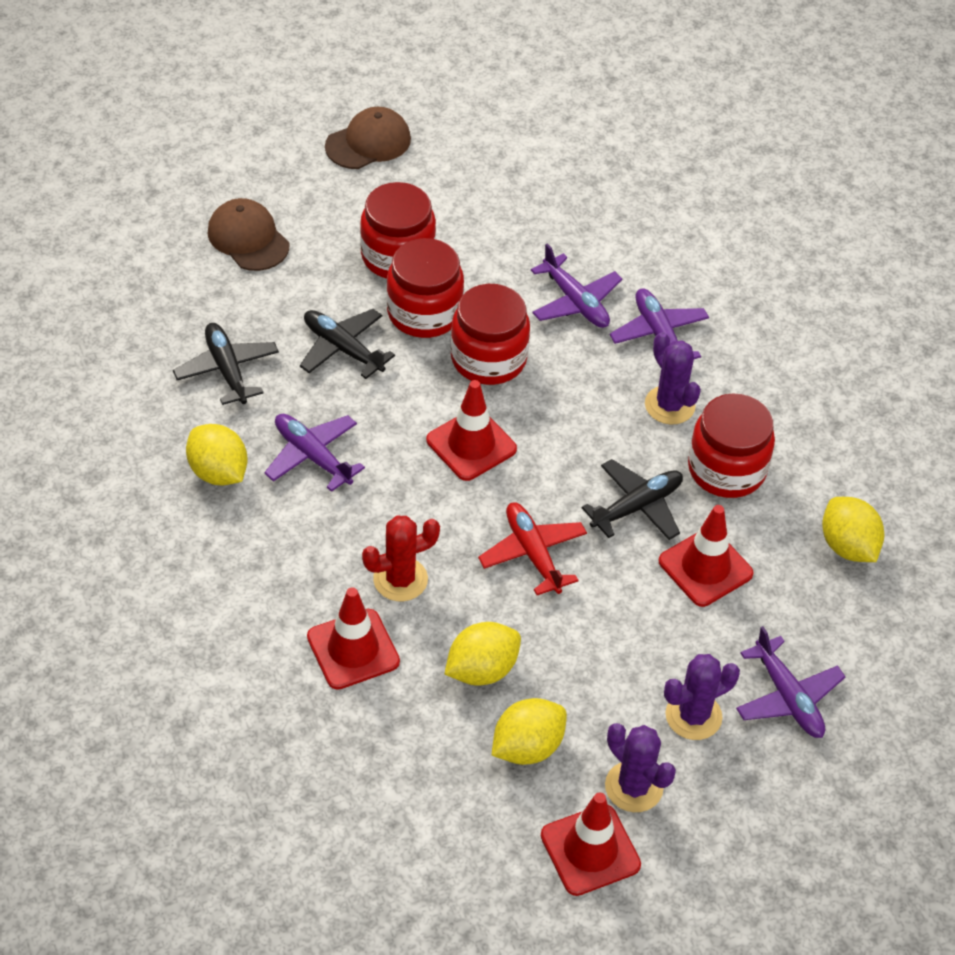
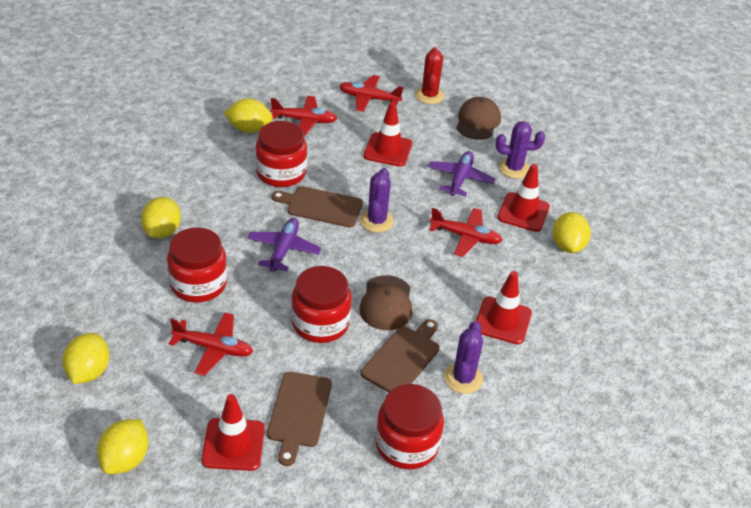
black plane: 3 -> 0
brown cutting board: 0 -> 3
purple plane: 4 -> 2
red plane: 1 -> 4
yellow lemon: 4 -> 5

